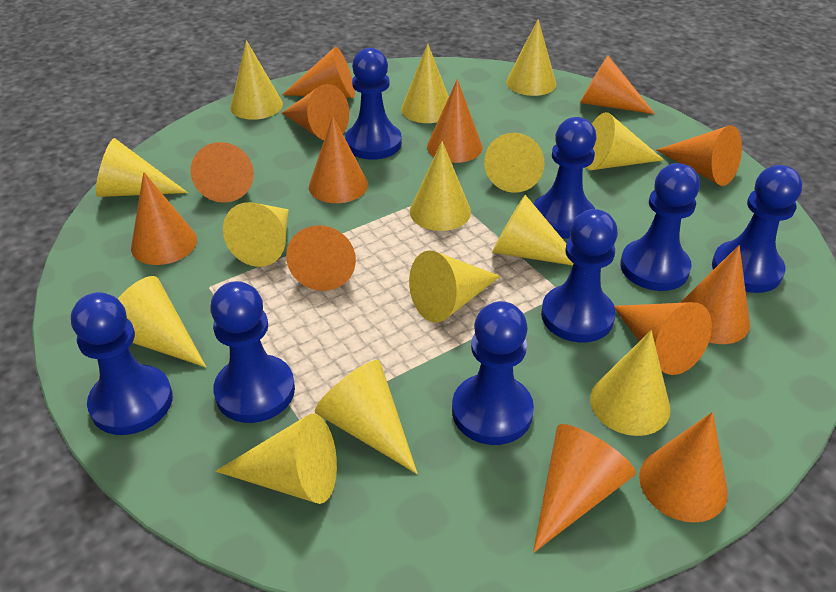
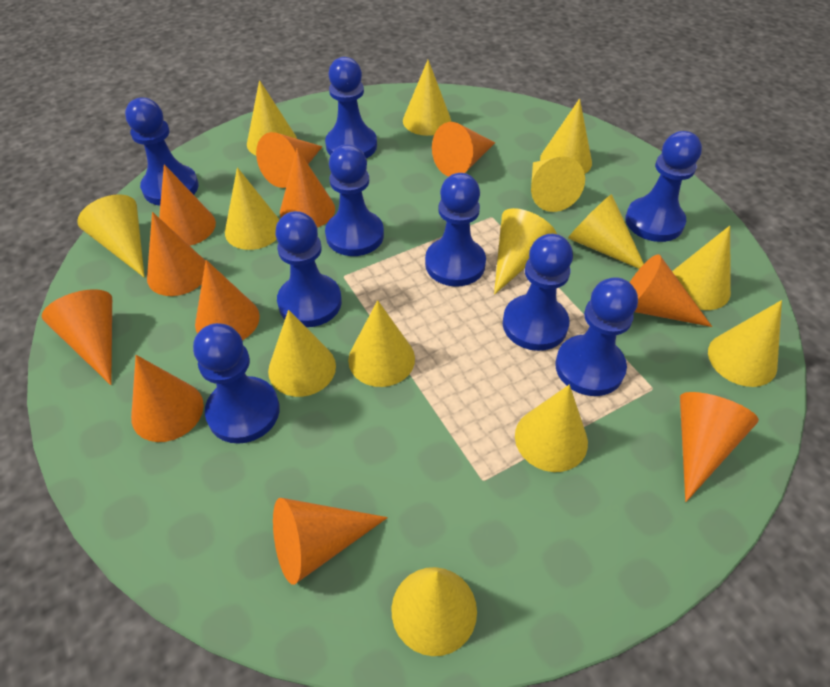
blue pawn: 8 -> 9
orange cone: 13 -> 11

